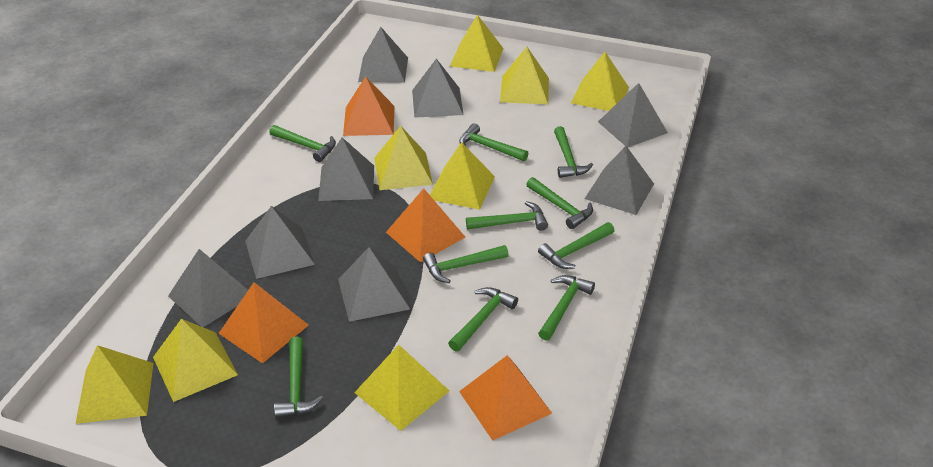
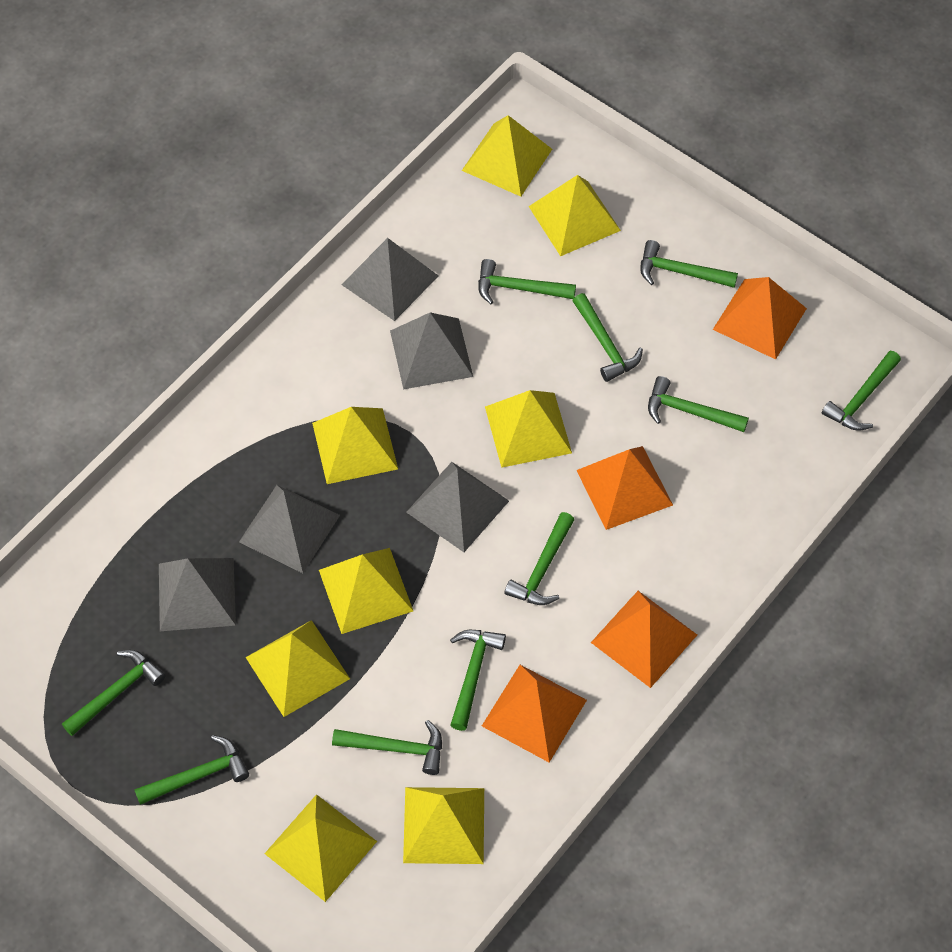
grey pyramid: 8 -> 5

